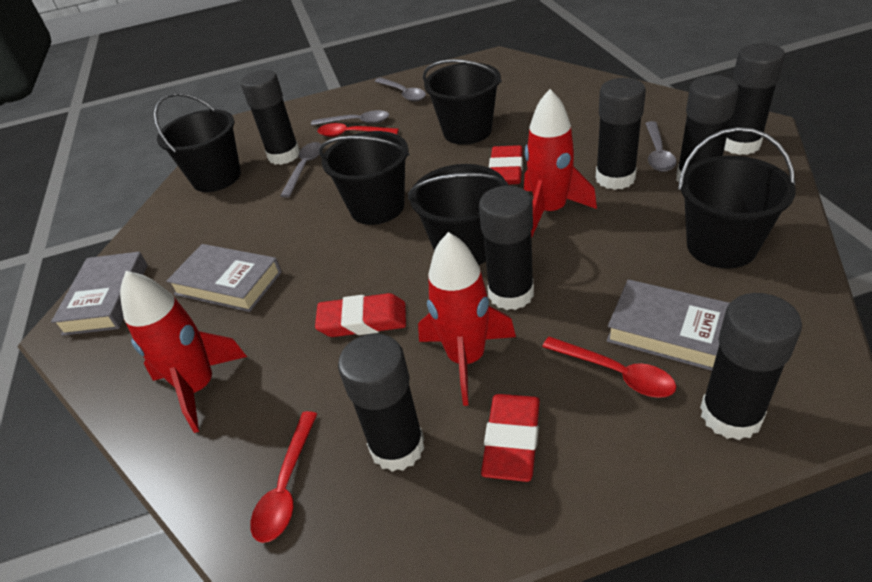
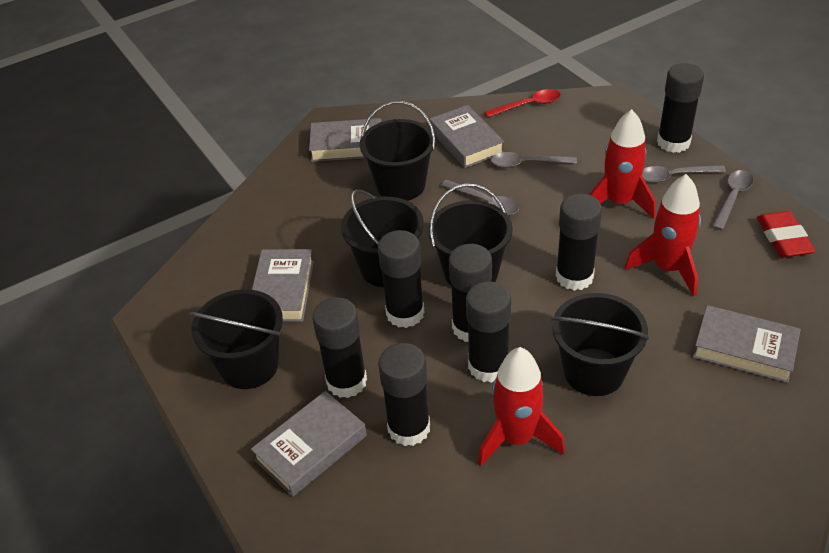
grey book: 3 -> 5
red eraser: 3 -> 1
red spoon: 3 -> 1

